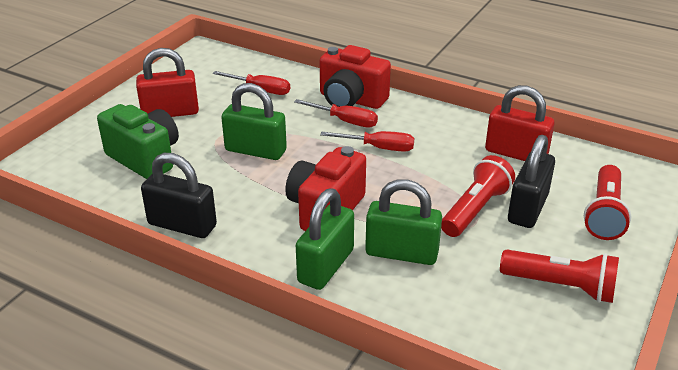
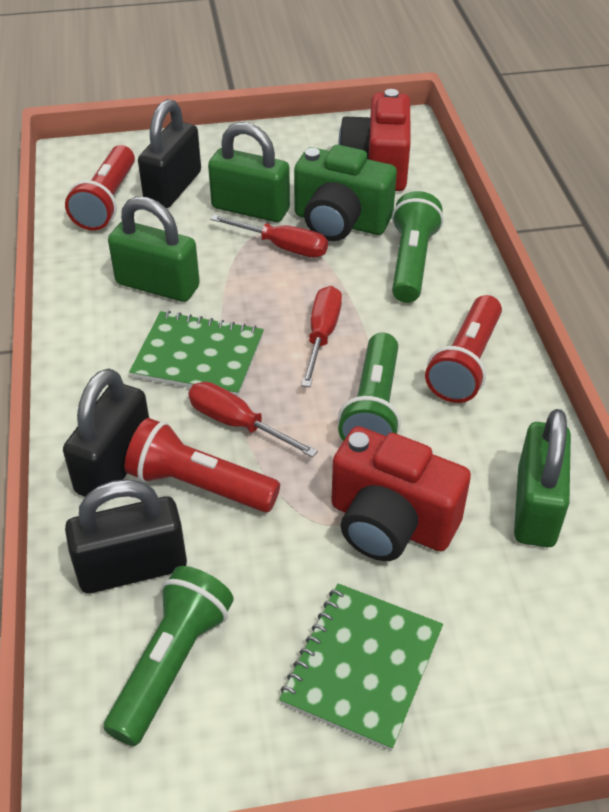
black padlock: 2 -> 3
green flashlight: 0 -> 3
green notebook: 0 -> 2
red padlock: 2 -> 0

